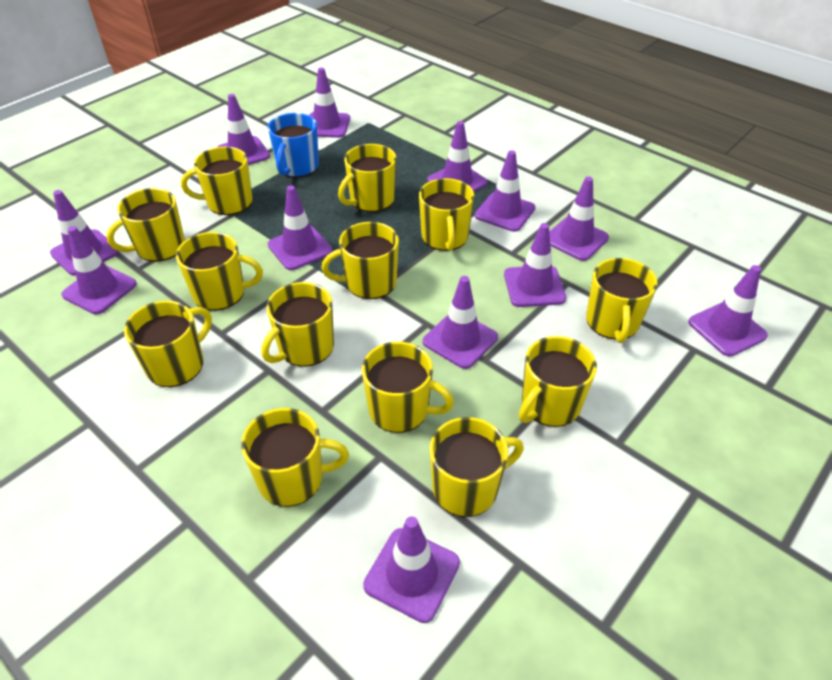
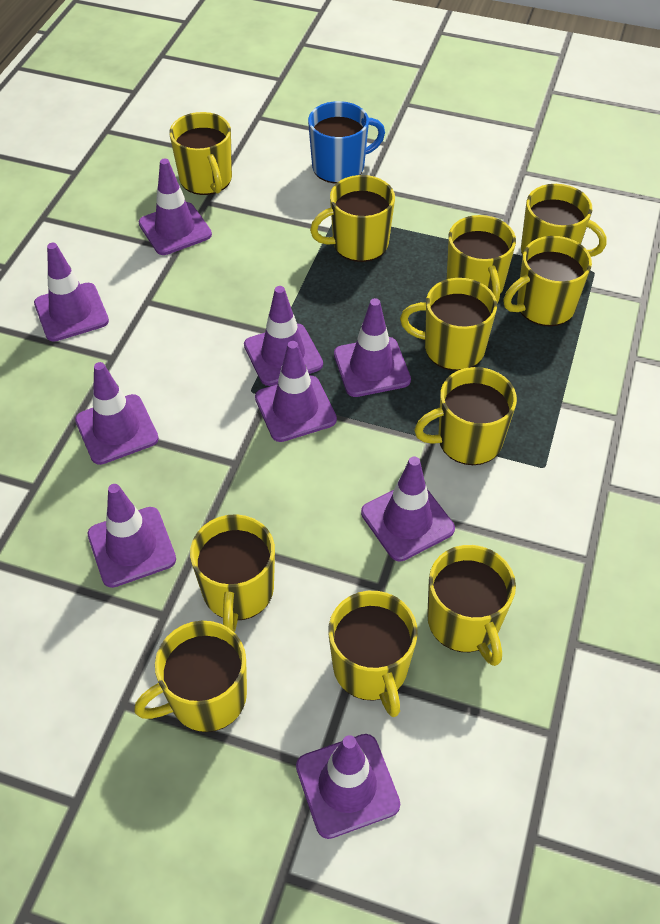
purple traffic cone: 12 -> 9
yellow mug: 13 -> 11

